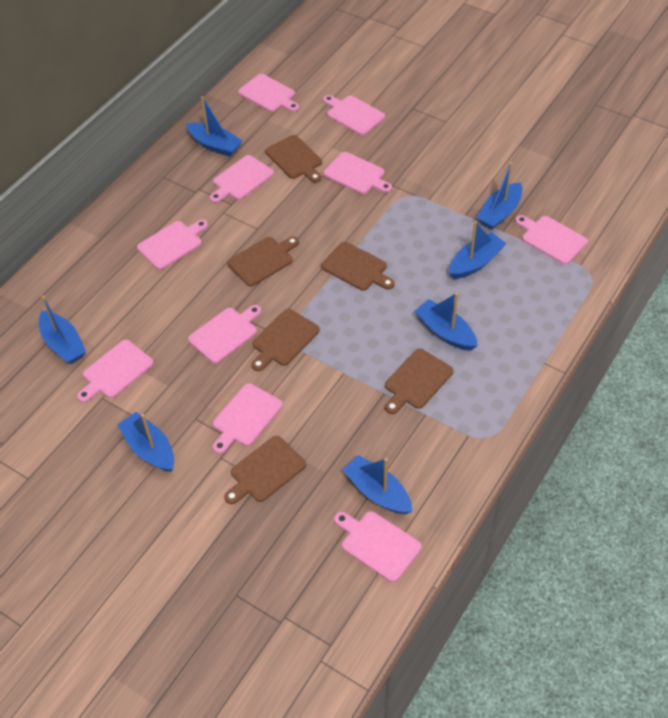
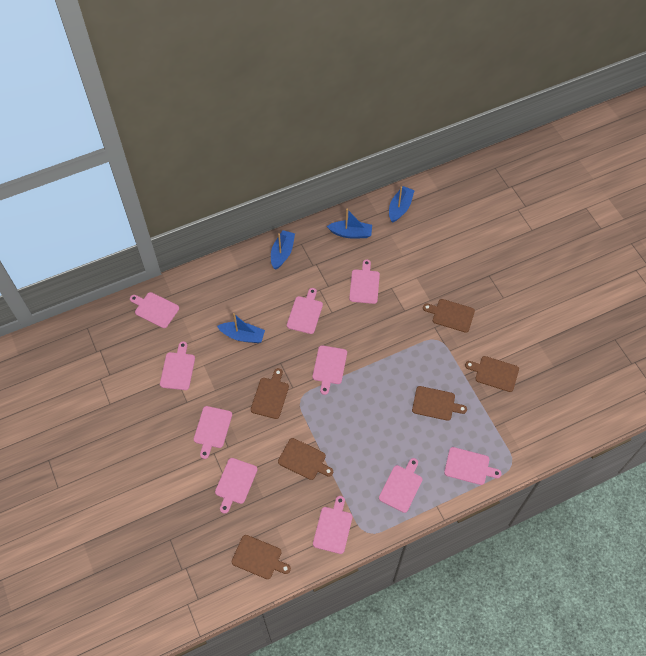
blue boat: 7 -> 4

